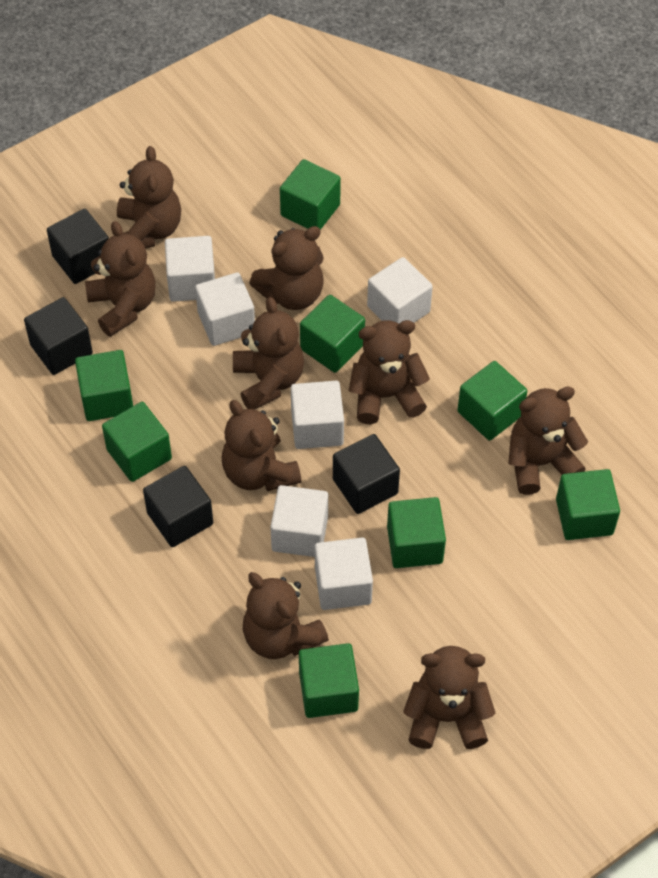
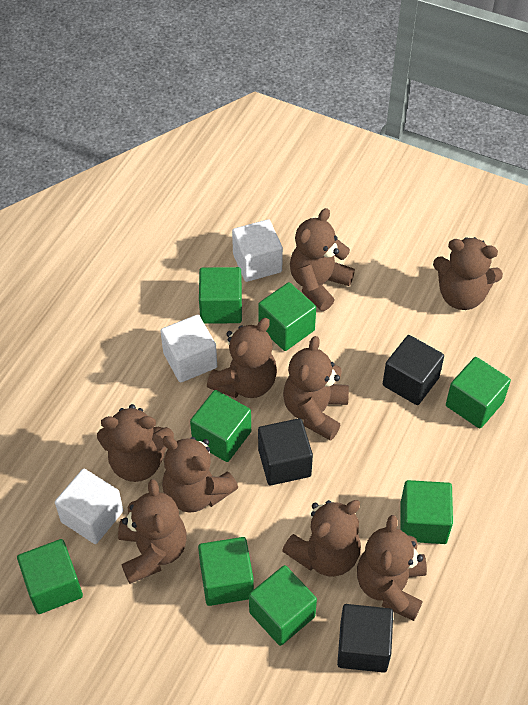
black cube: 4 -> 3
white cube: 6 -> 3

